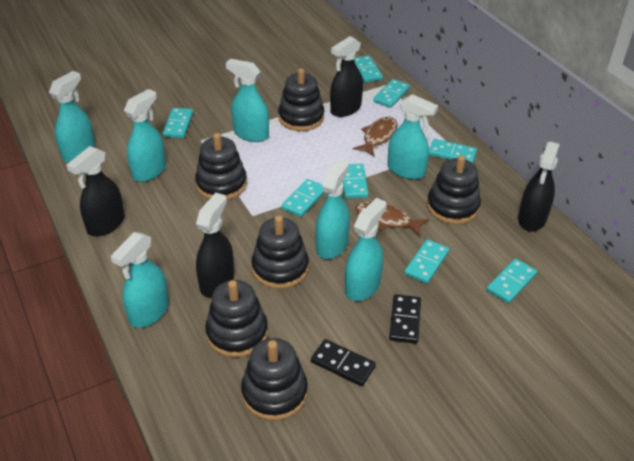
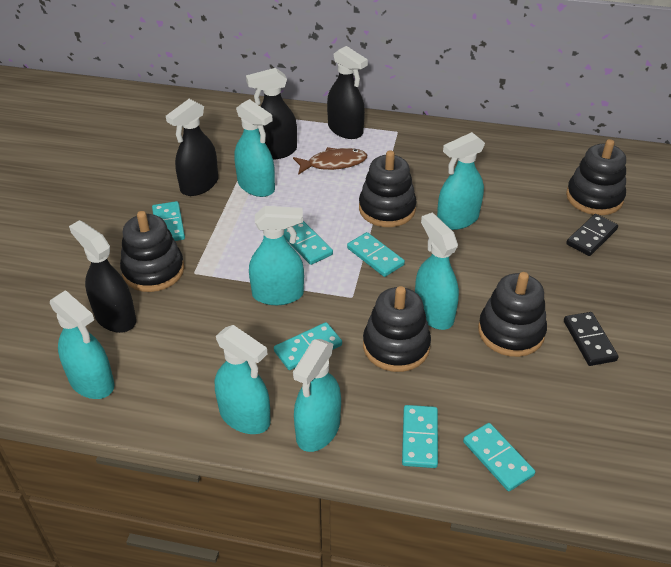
black stacking toy: 6 -> 5
brown fish: 2 -> 1
turquoise domino: 8 -> 6

